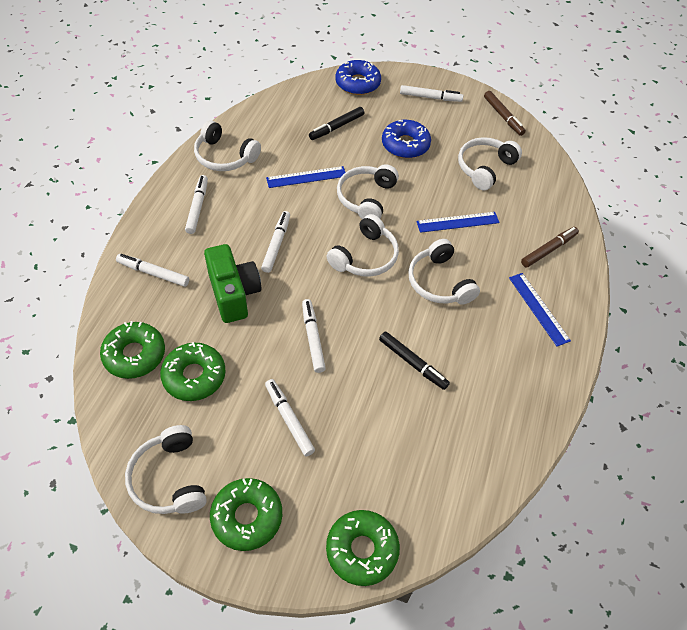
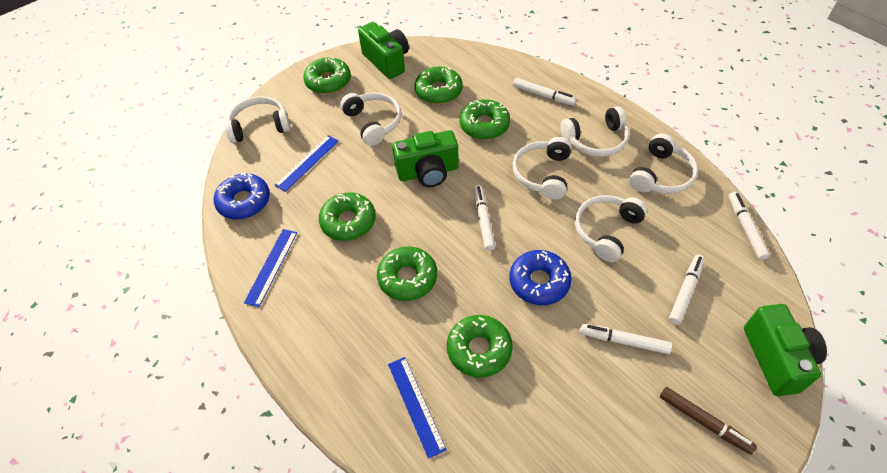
black marker: 2 -> 0
brown marker: 2 -> 1
green camera: 1 -> 3
green donut: 4 -> 6
white marker: 6 -> 5

